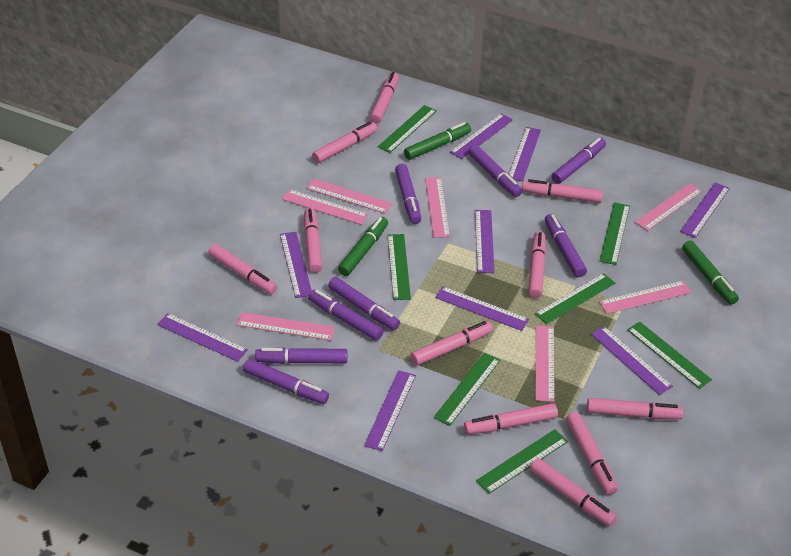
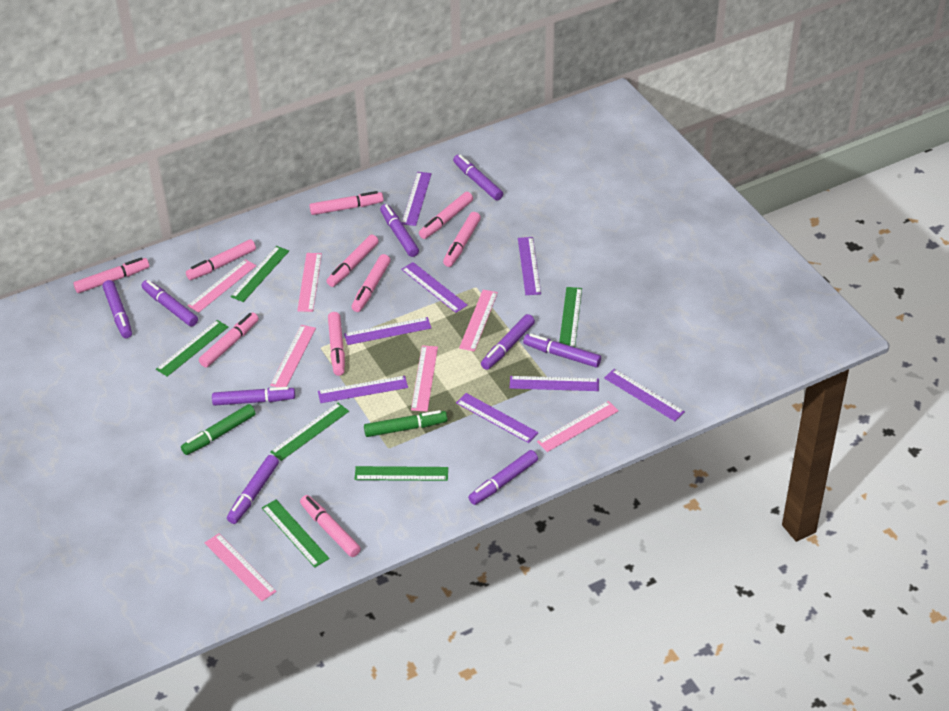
green marker: 3 -> 2
green ruler: 7 -> 6
pink marker: 11 -> 10
purple marker: 8 -> 9
purple ruler: 9 -> 8

